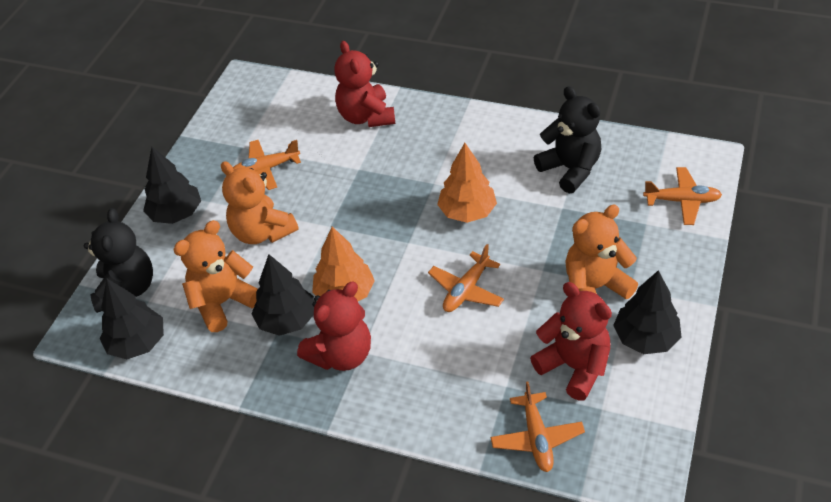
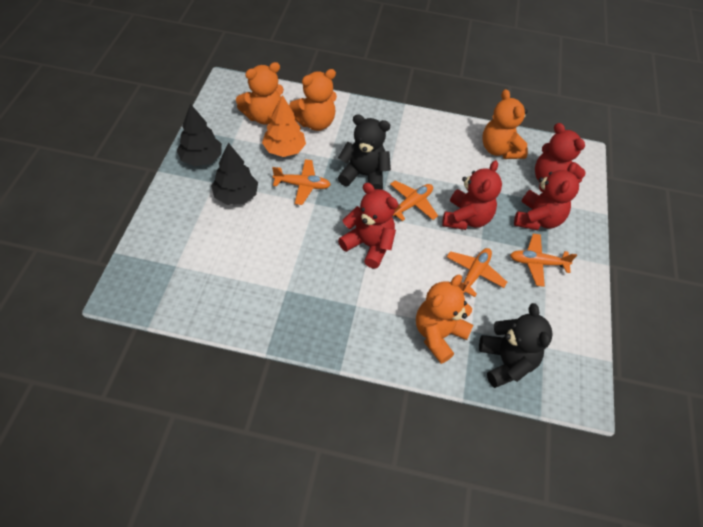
black tree: 4 -> 2
orange teddy bear: 3 -> 4
orange tree: 2 -> 1
red teddy bear: 3 -> 4

